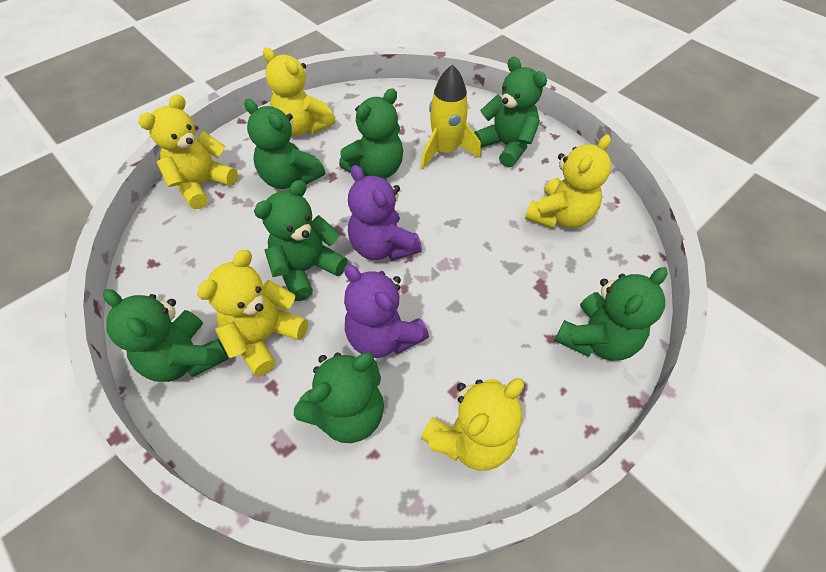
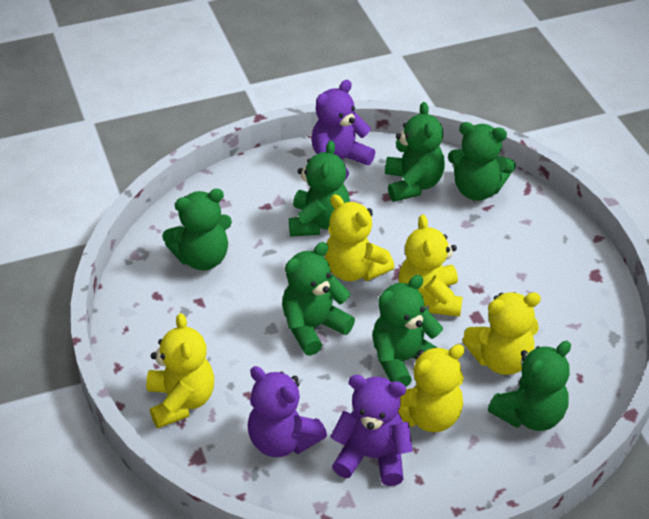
purple teddy bear: 2 -> 3
yellow rocket: 1 -> 0

